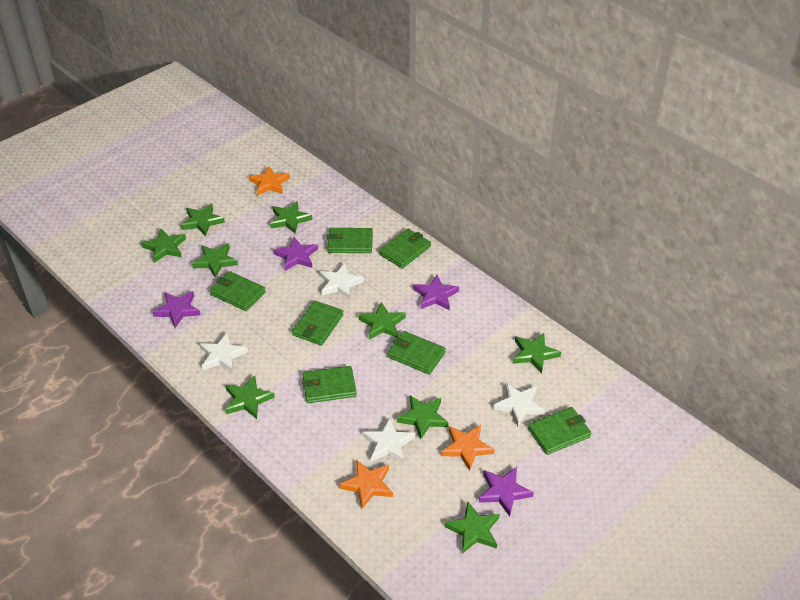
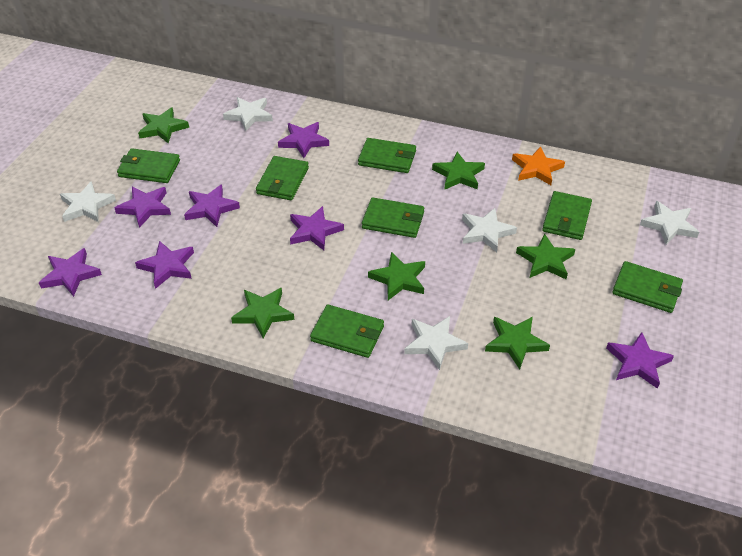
green star: 9 -> 6
orange star: 3 -> 1
purple star: 4 -> 7
white star: 4 -> 5

